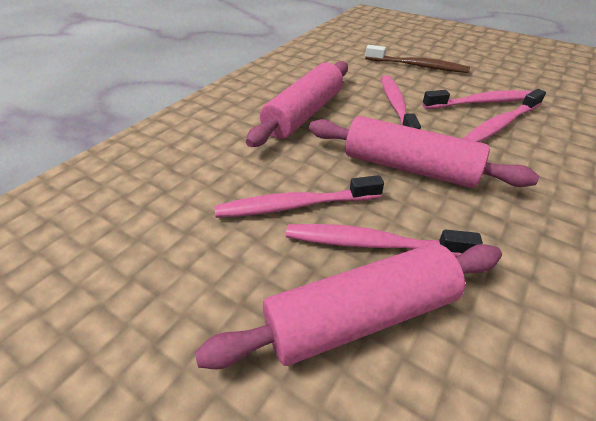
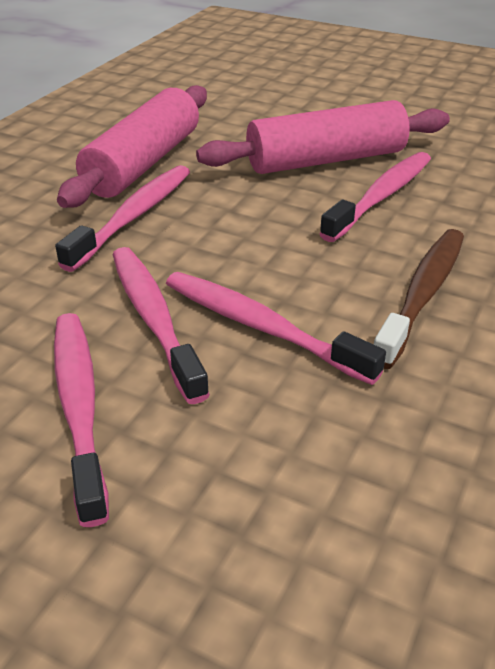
pink rolling pin: 3 -> 2

